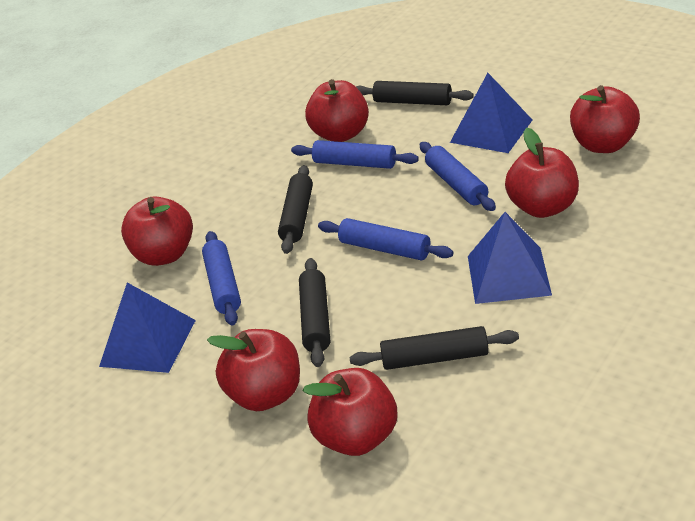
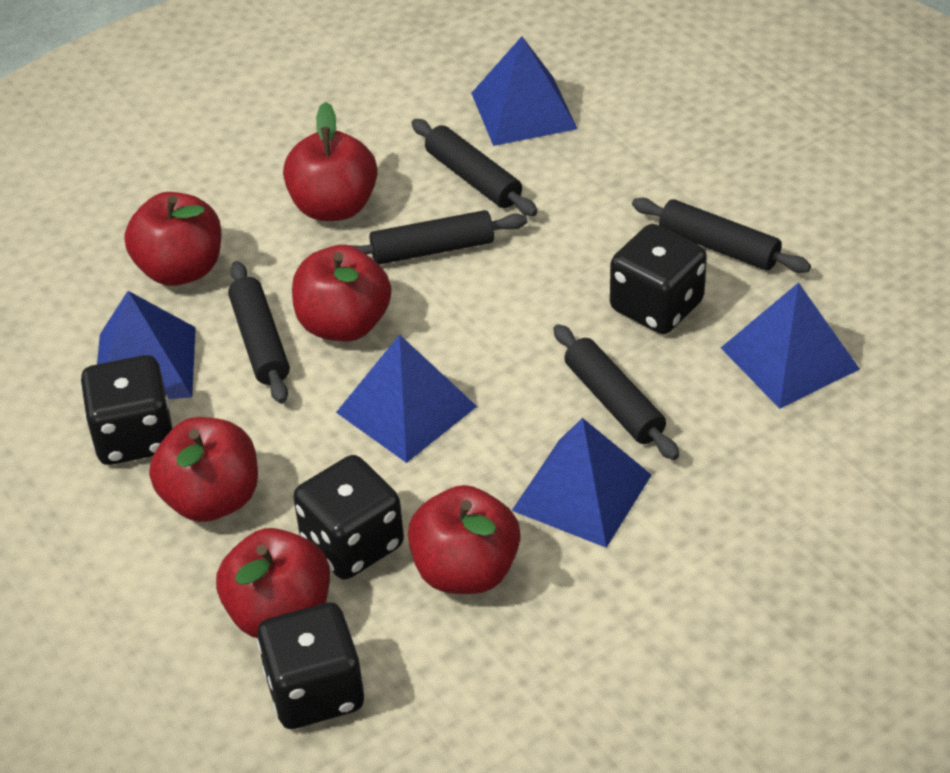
black dice: 0 -> 4
black rolling pin: 4 -> 5
blue pyramid: 3 -> 5
blue rolling pin: 4 -> 0

